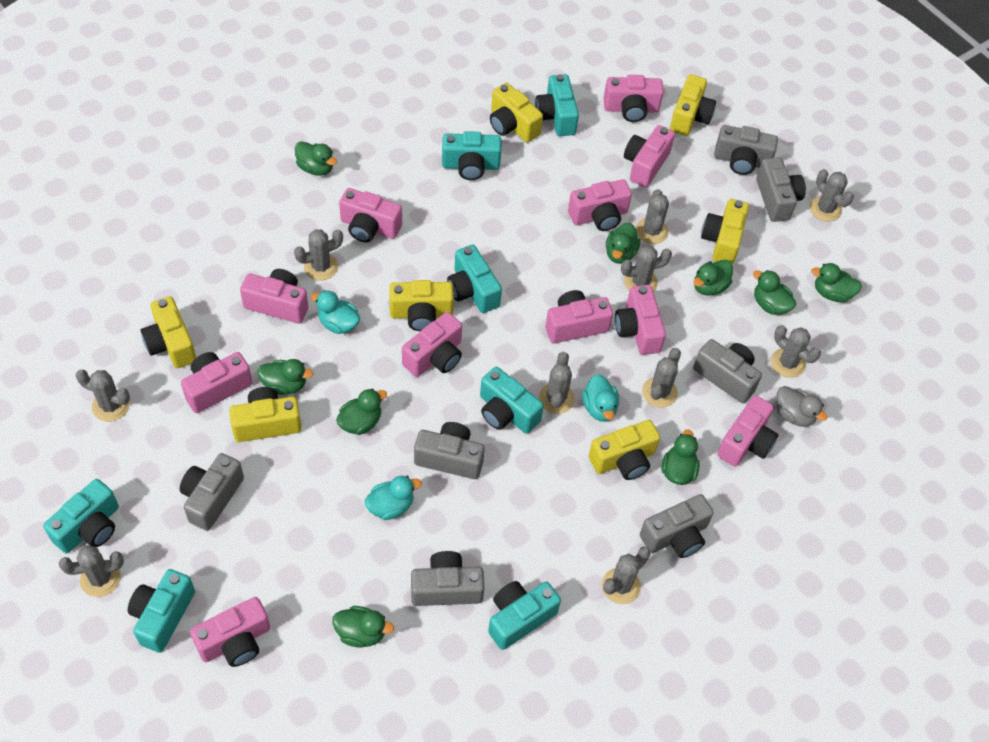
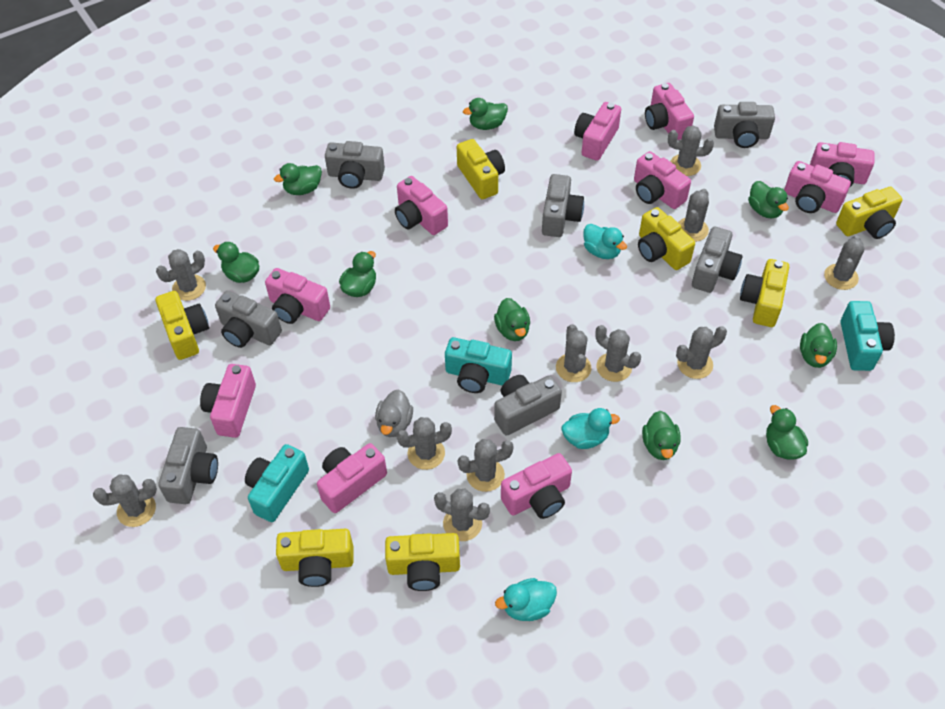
grey cactus: 10 -> 11
pink camera: 11 -> 10
turquoise camera: 7 -> 3

